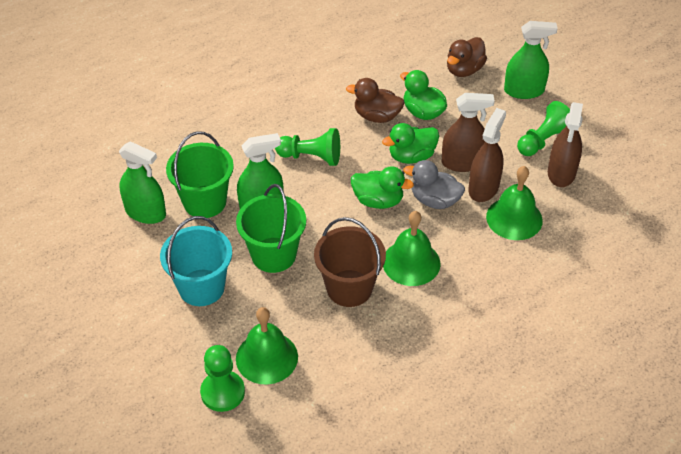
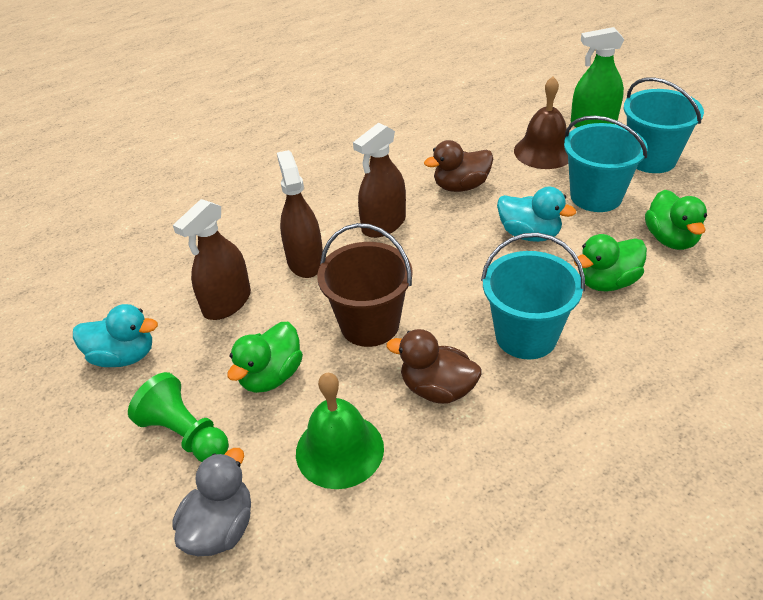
brown bell: 0 -> 1
green bell: 3 -> 1
green bucket: 2 -> 0
green pawn: 3 -> 1
green spray bottle: 3 -> 1
turquoise bucket: 1 -> 3
turquoise duck: 0 -> 2

